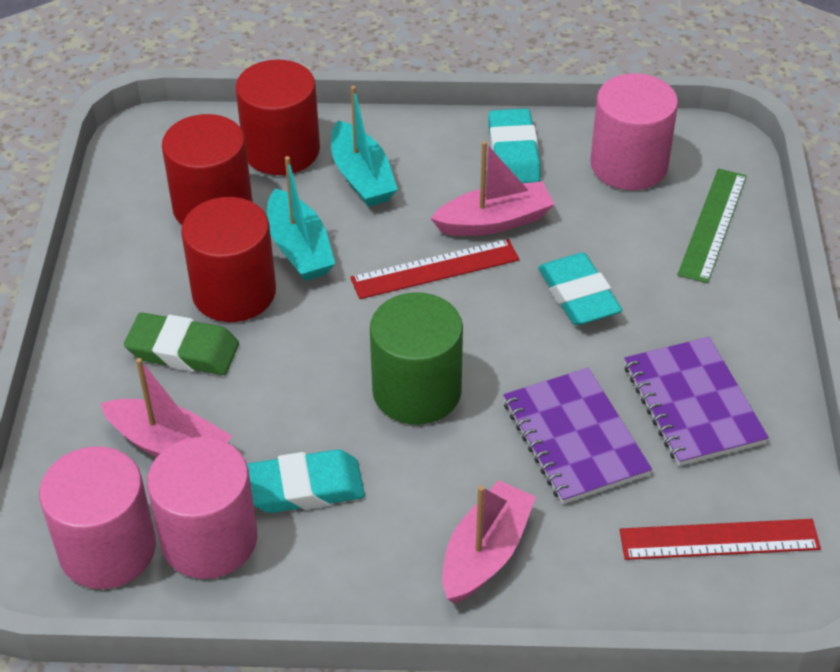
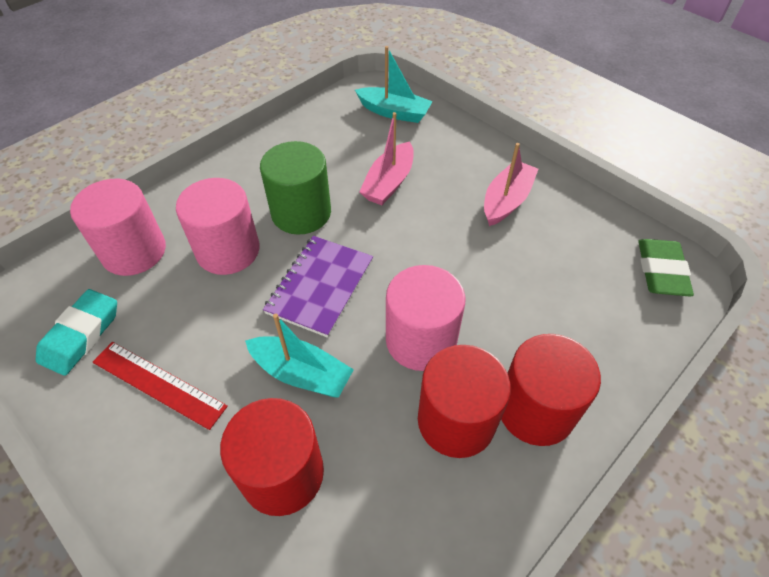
green ruler: 1 -> 0
pink boat: 3 -> 2
purple notebook: 2 -> 1
red ruler: 2 -> 1
turquoise eraser: 3 -> 1

